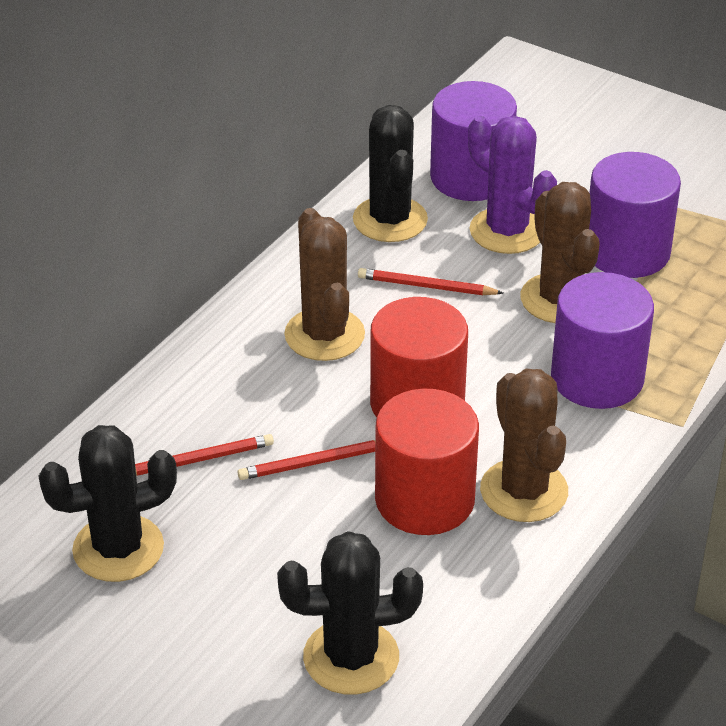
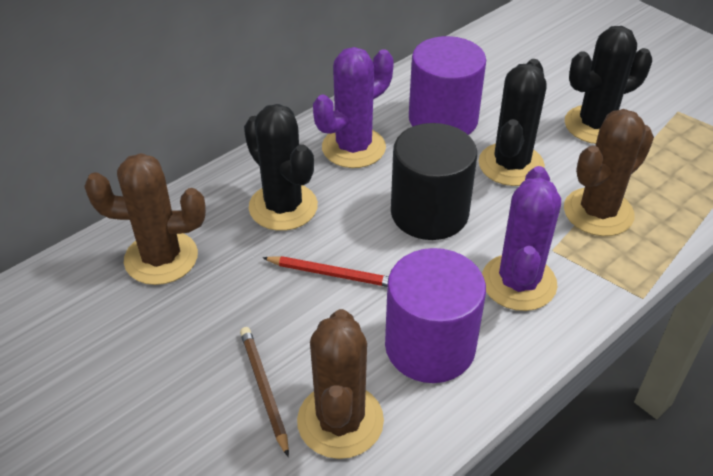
black cylinder: 0 -> 1
brown pencil: 0 -> 1
purple cactus: 1 -> 2
purple cylinder: 3 -> 2
red cylinder: 2 -> 0
red pencil: 3 -> 1

